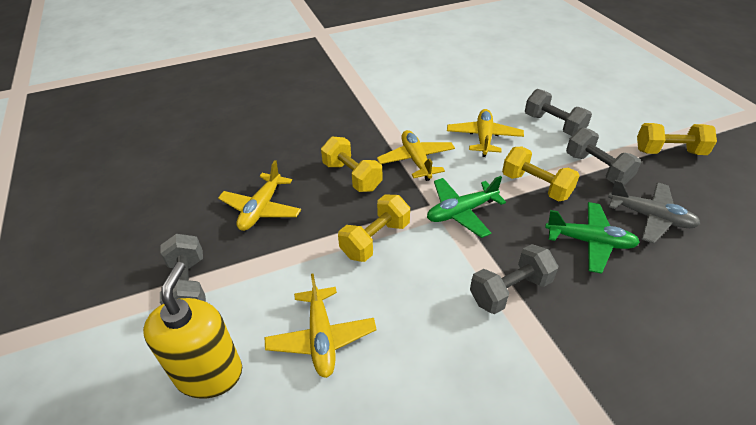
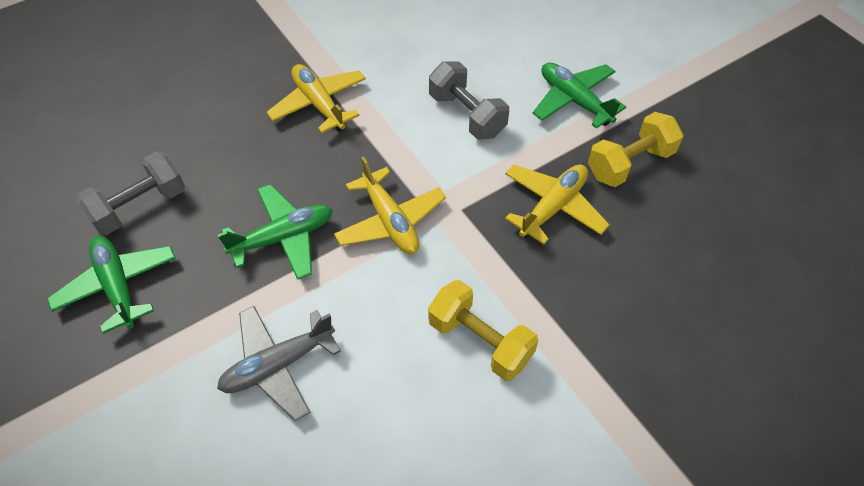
green plane: 2 -> 3
grey dumbbell: 4 -> 2
yellow dumbbell: 4 -> 2
yellow plane: 4 -> 3
yellow soap dispenser: 1 -> 0

